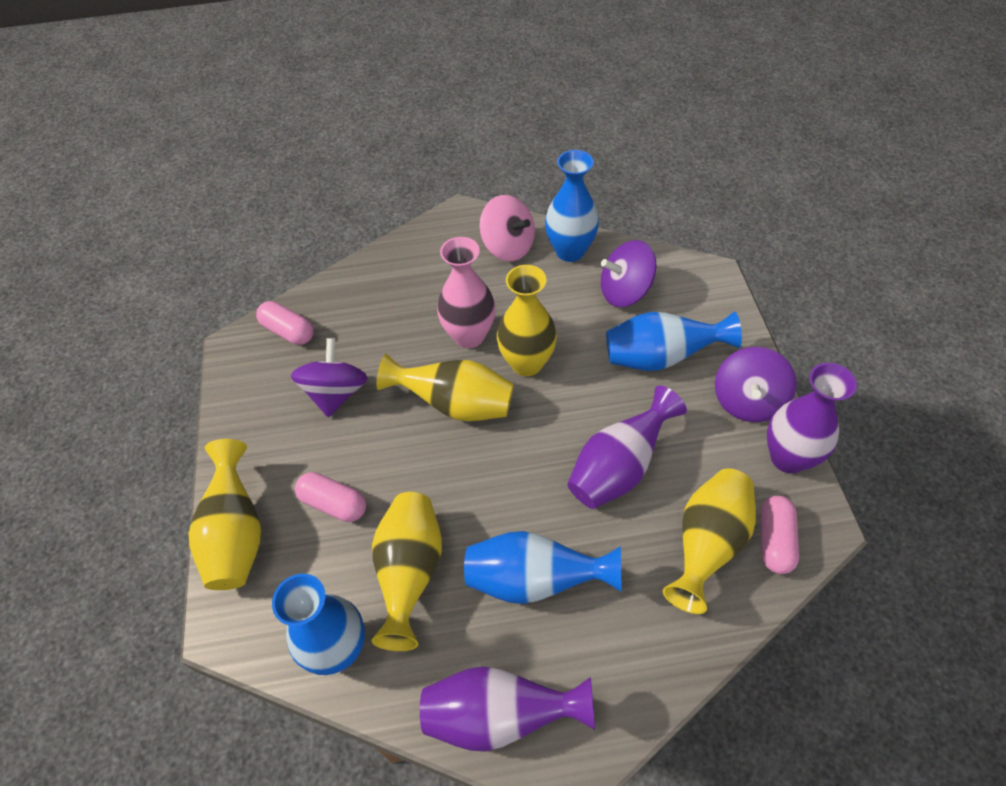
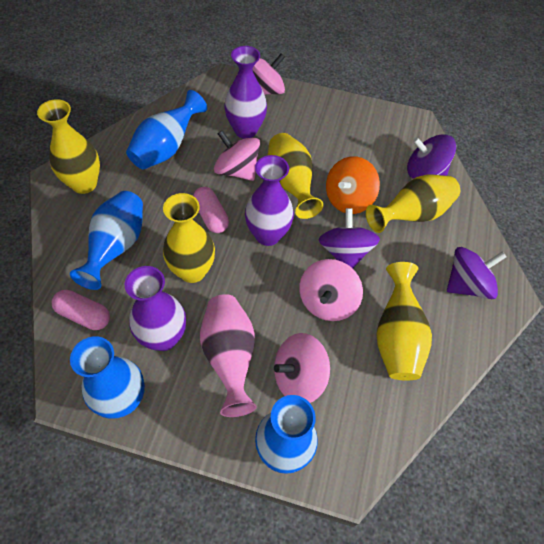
orange spinning top: 0 -> 1
pink capsule: 3 -> 2
pink spinning top: 1 -> 4

